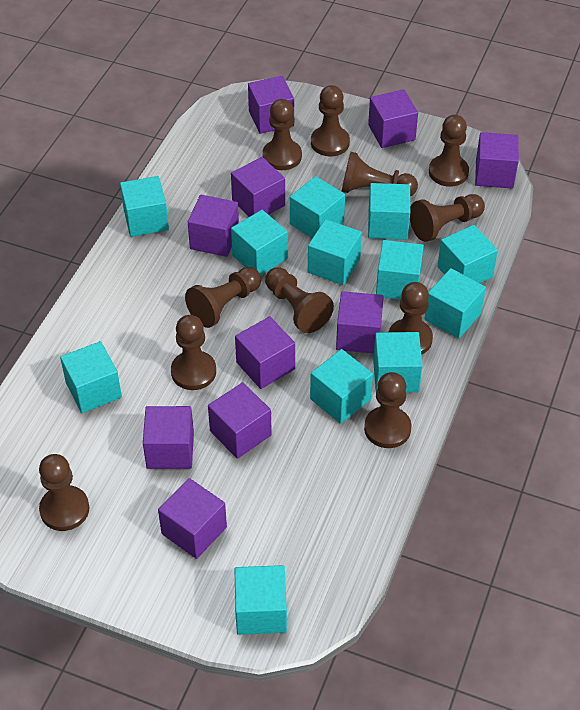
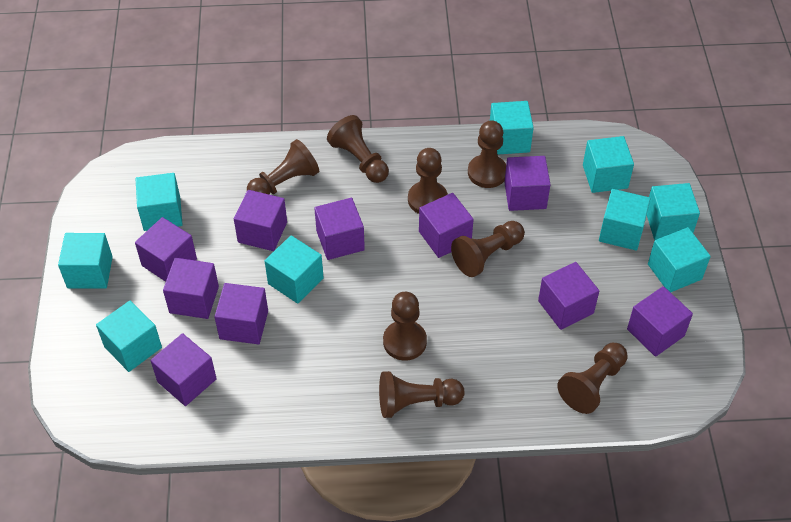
brown pawn: 11 -> 8
turquoise cube: 12 -> 9

